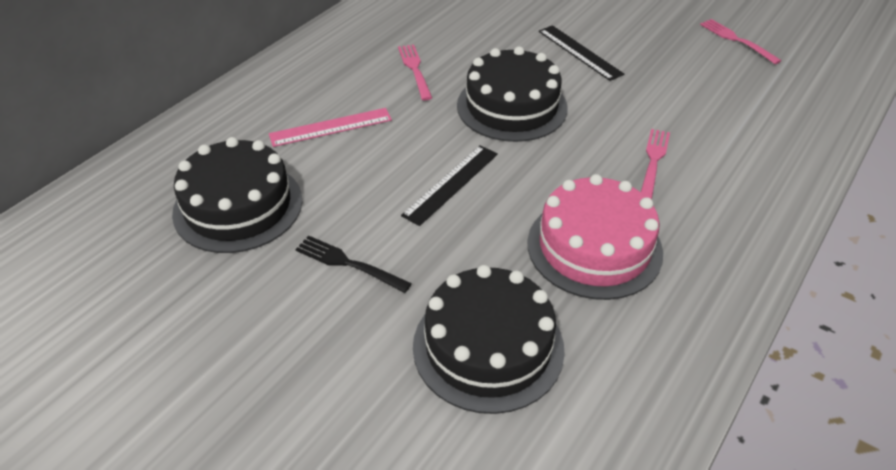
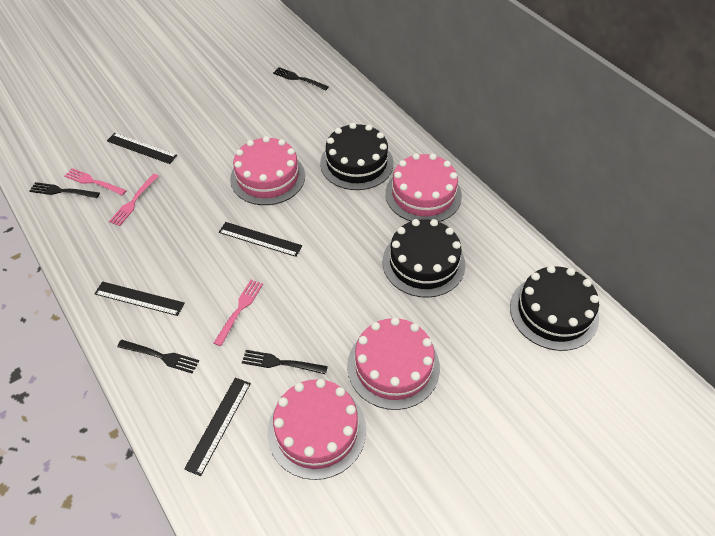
black fork: 1 -> 4
black ruler: 2 -> 4
pink cake: 1 -> 4
pink ruler: 1 -> 0

